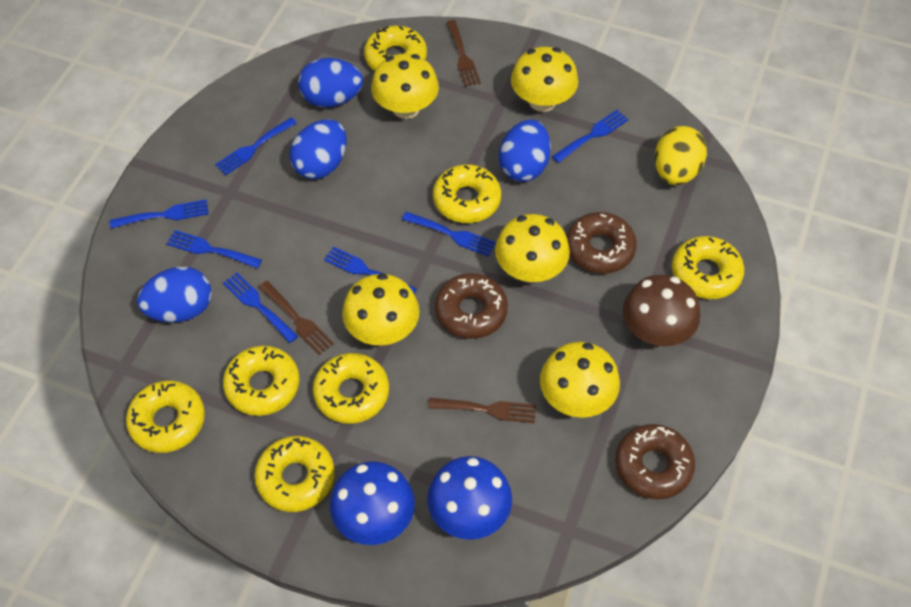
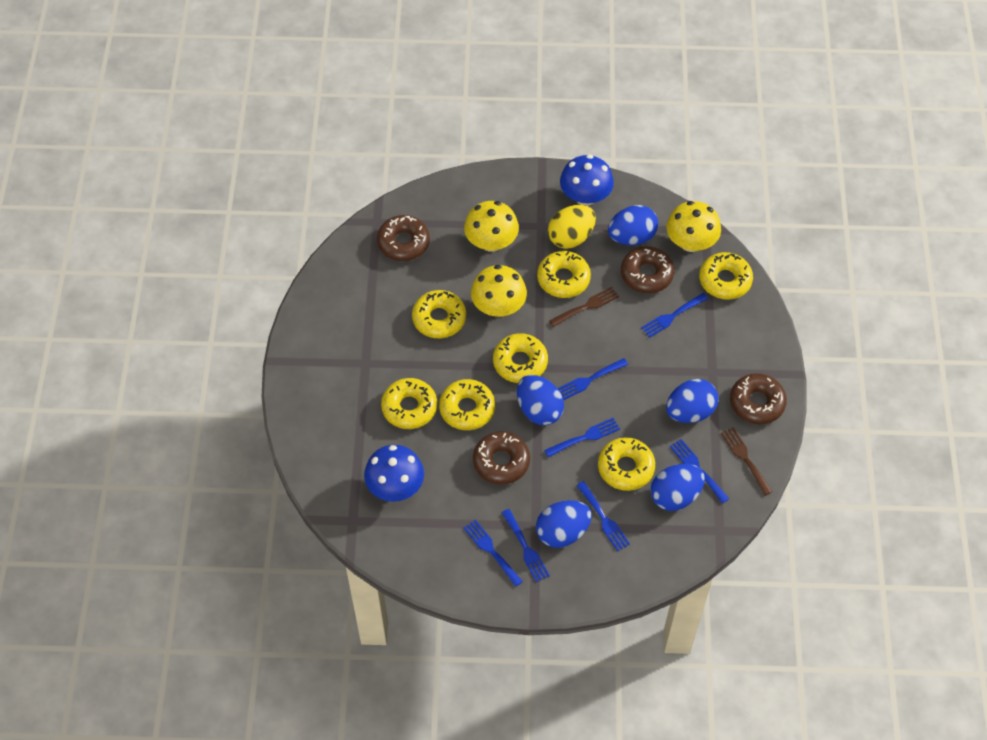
blue egg: 4 -> 5
brown donut: 3 -> 4
brown fork: 3 -> 2
brown mushroom: 1 -> 0
yellow mushroom: 5 -> 3

